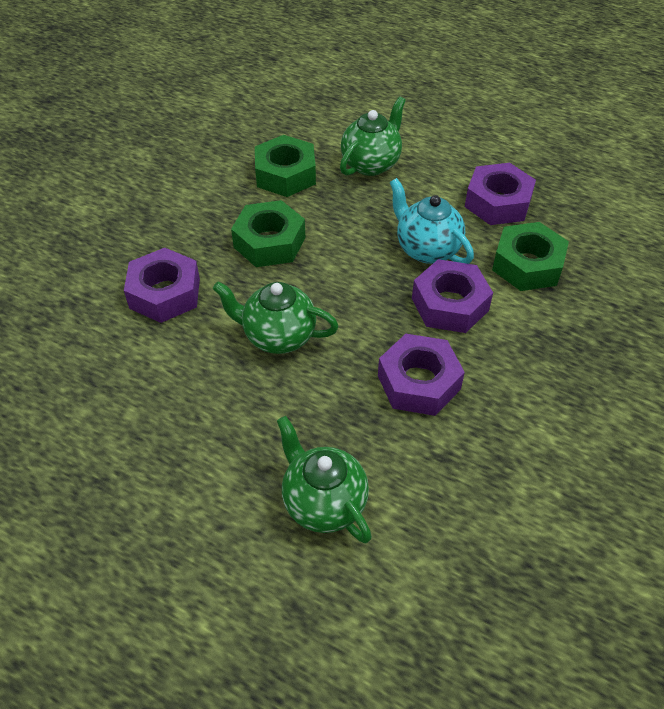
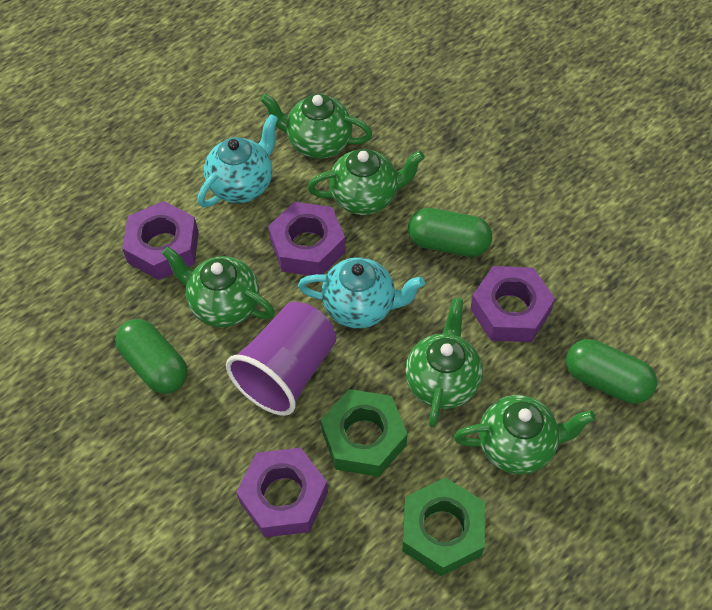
green capsule: 0 -> 3
green nut: 3 -> 2
green teapot: 3 -> 5
purple cup: 0 -> 1
turquoise teapot: 1 -> 2

